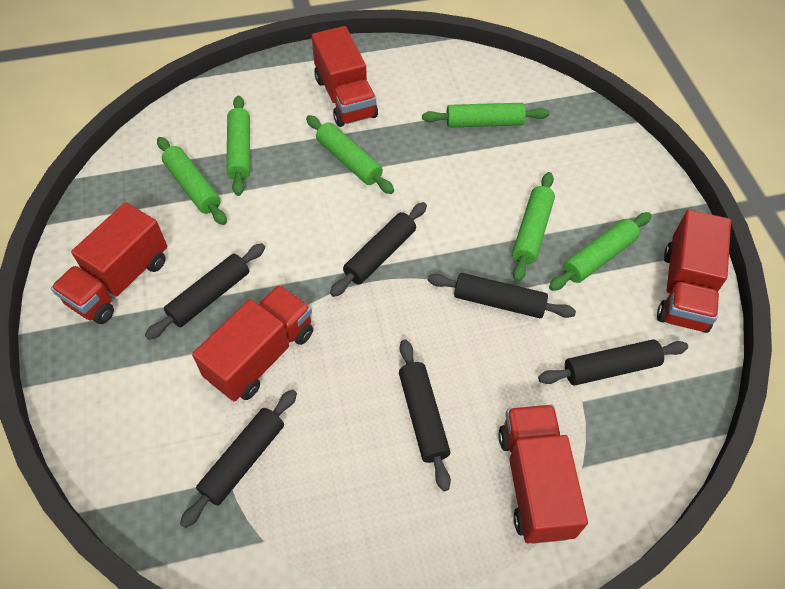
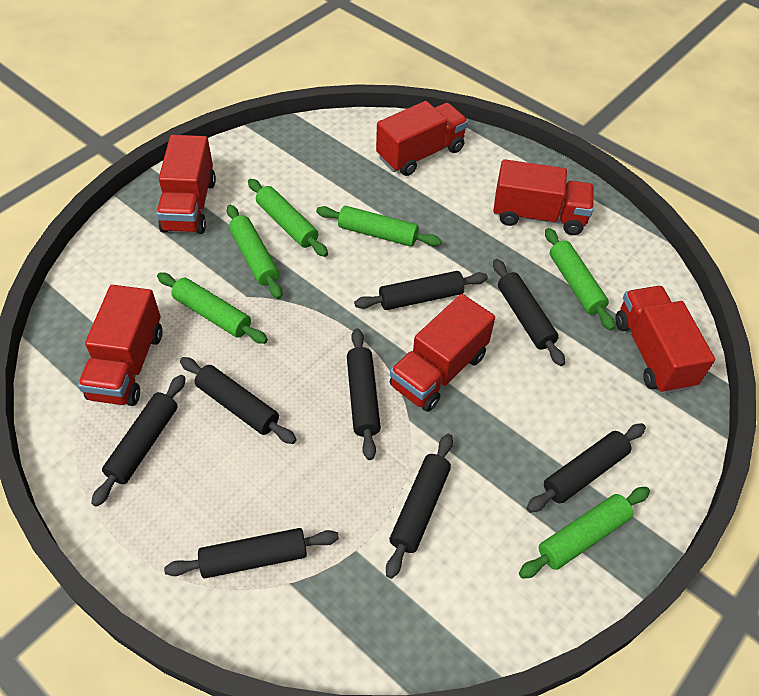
black rolling pin: 6 -> 8
red truck: 5 -> 6

